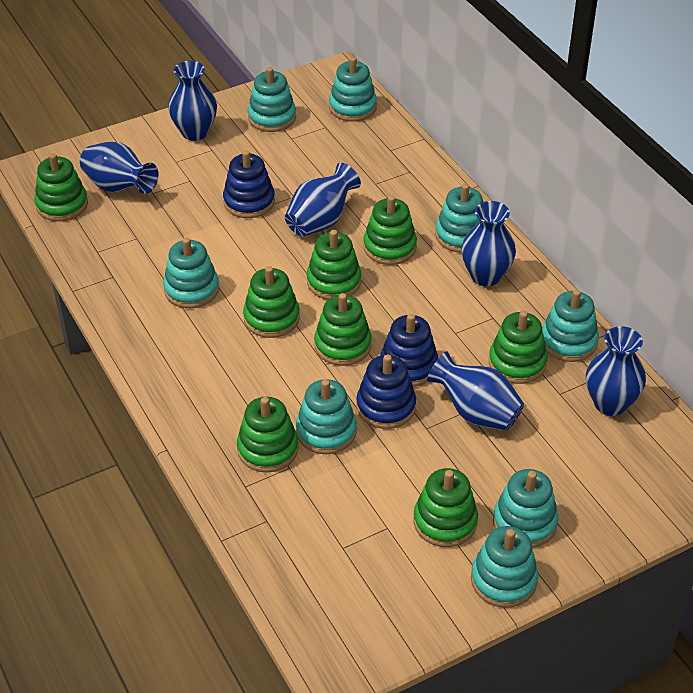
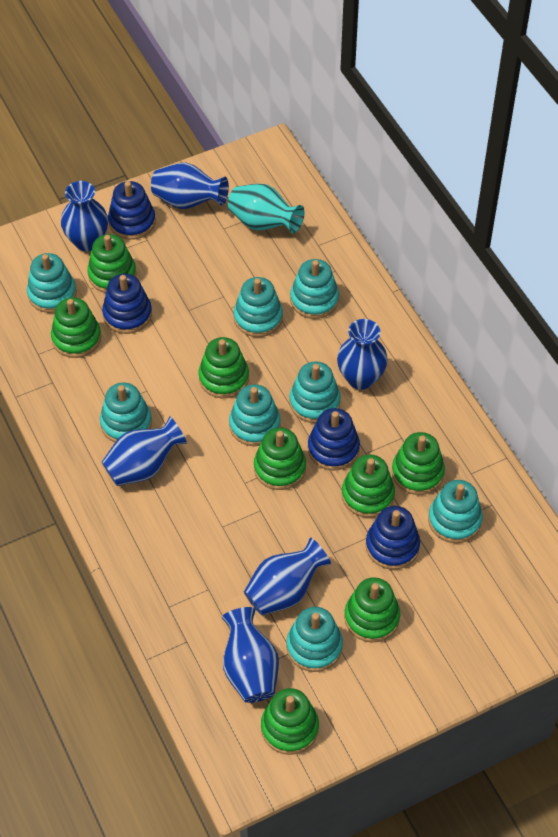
blue stacking toy: 3 -> 4
turquoise vase: 0 -> 1

